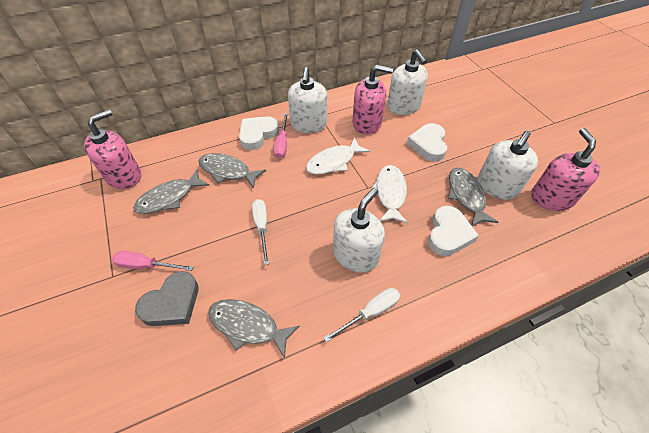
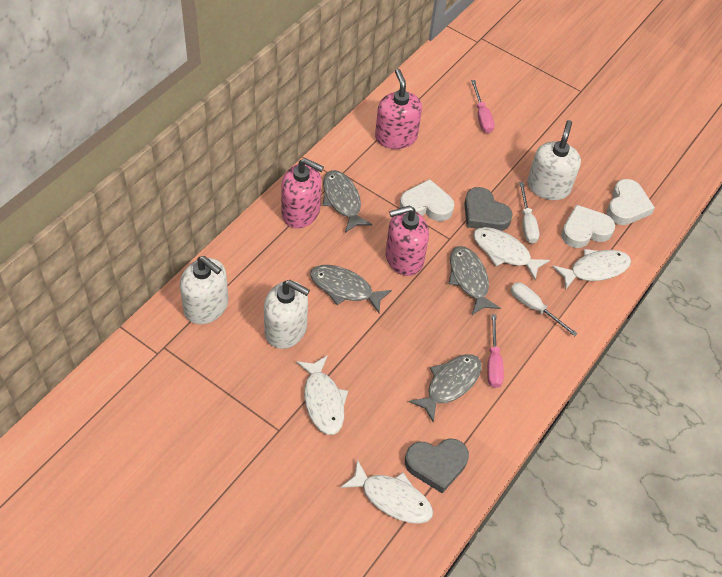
grey heart: 1 -> 2
white fish: 2 -> 4
white soap dispenser: 4 -> 3

